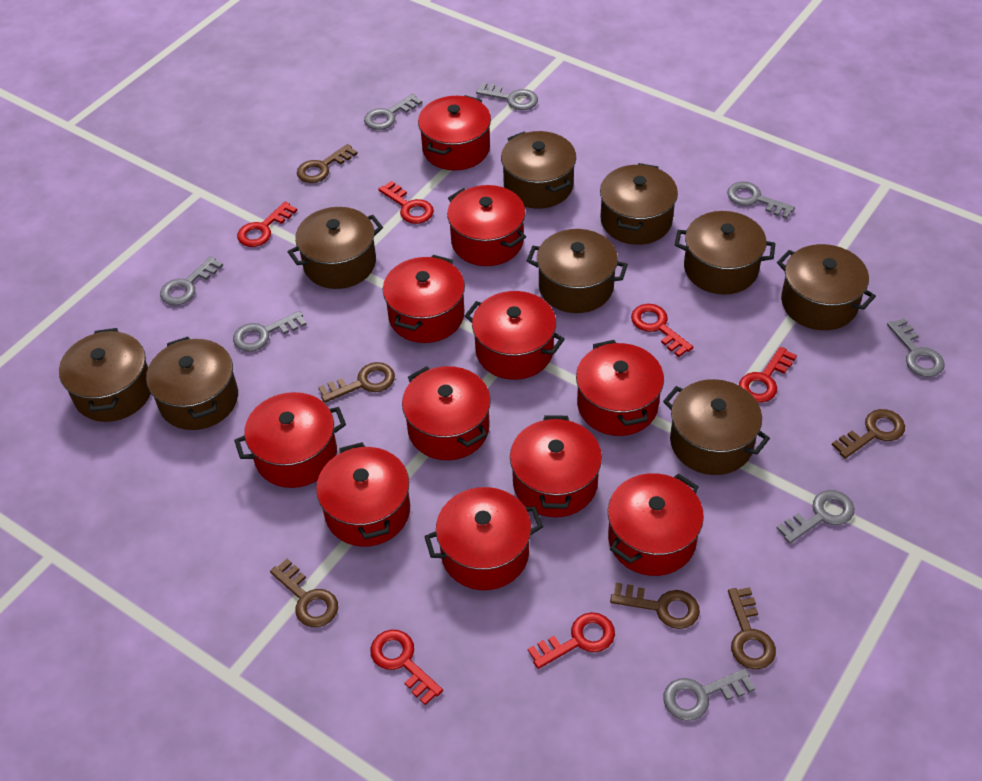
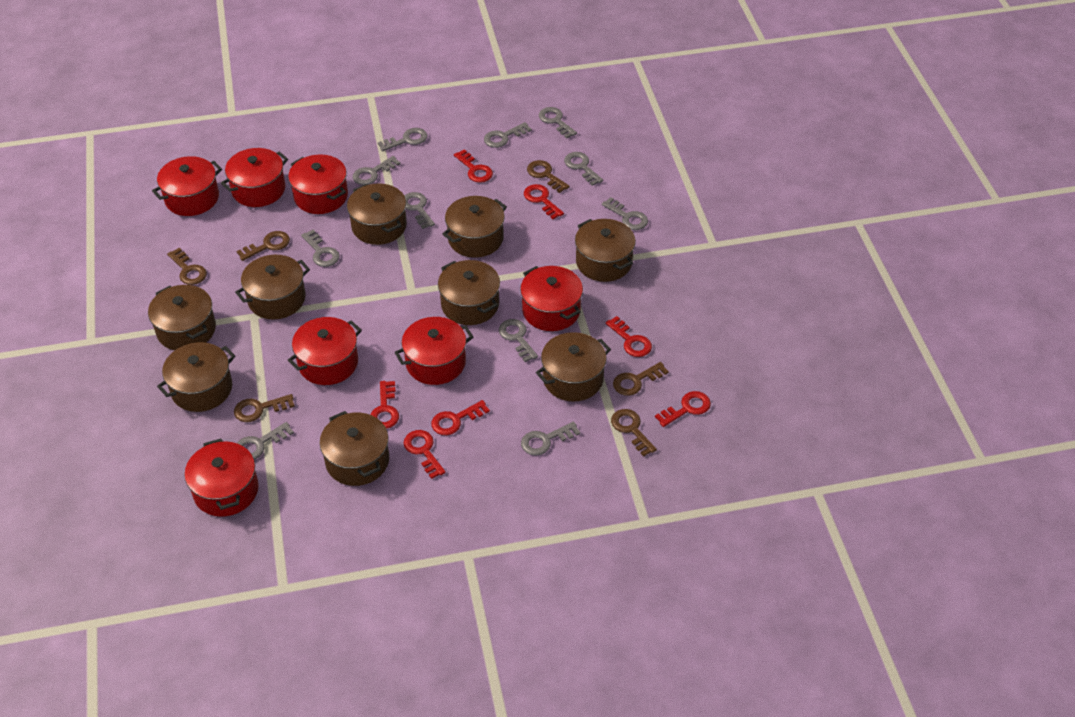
grey key: 8 -> 11
red key: 6 -> 7
red pot: 11 -> 7

